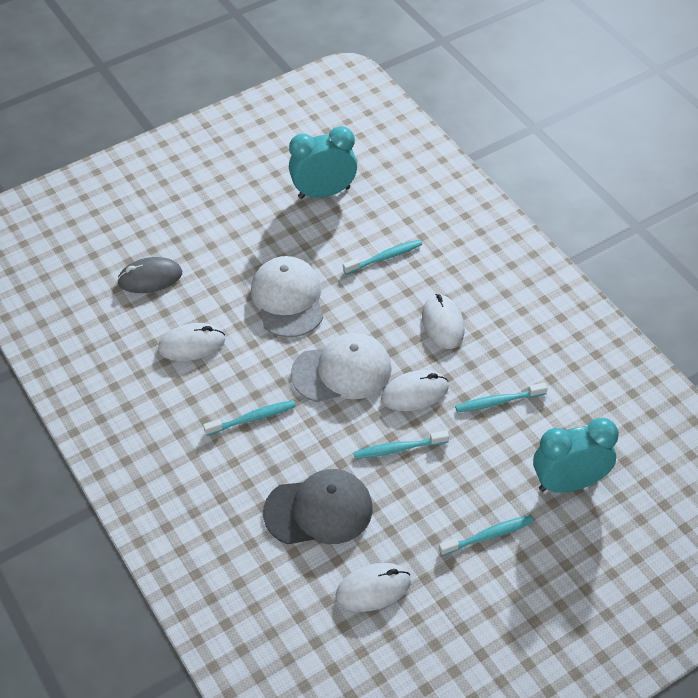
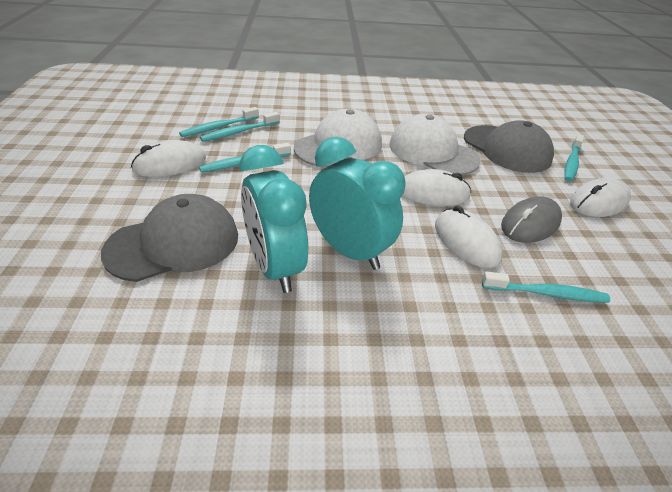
grey cap: 1 -> 2

